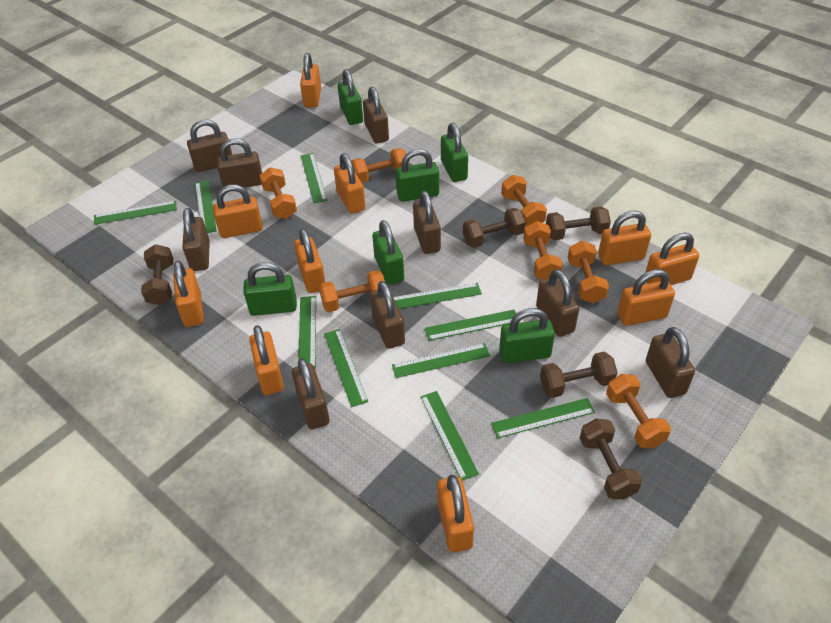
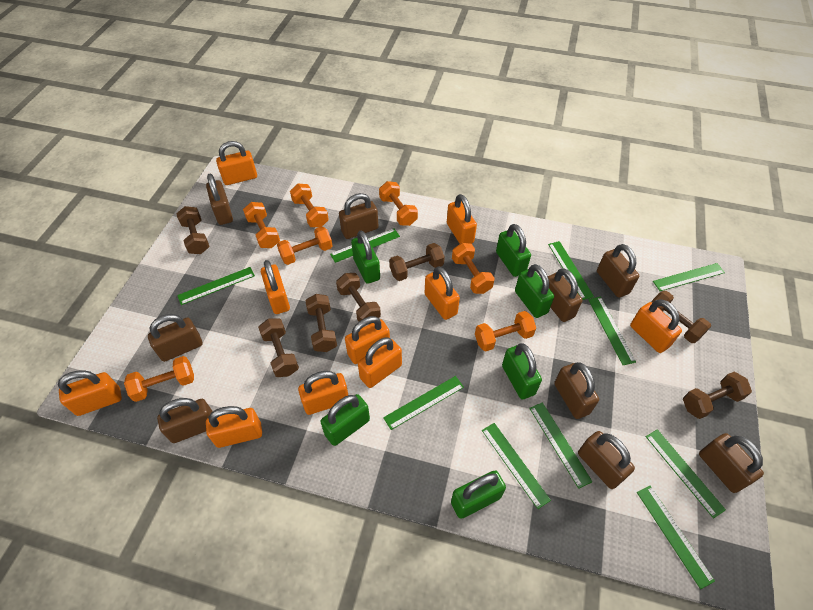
brown dumbbell: 5 -> 7

